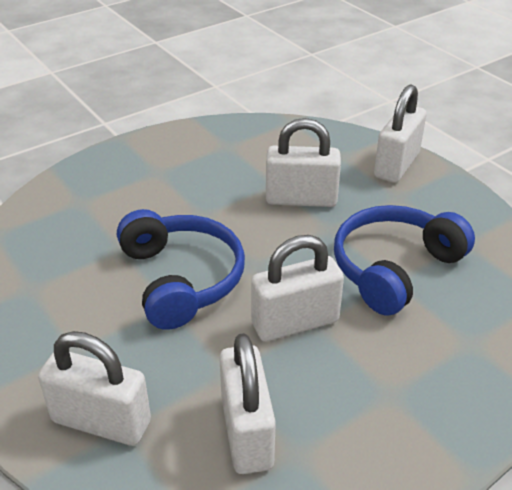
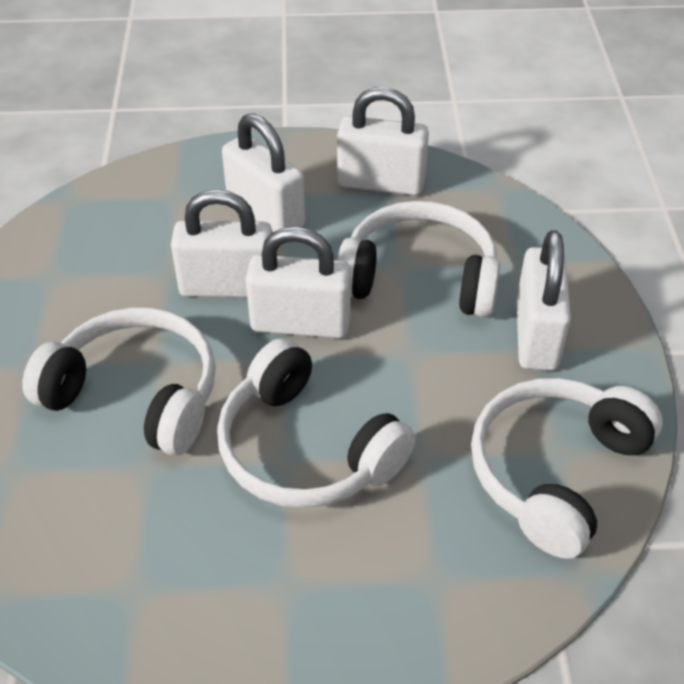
blue headphones: 2 -> 0
white headphones: 0 -> 4

